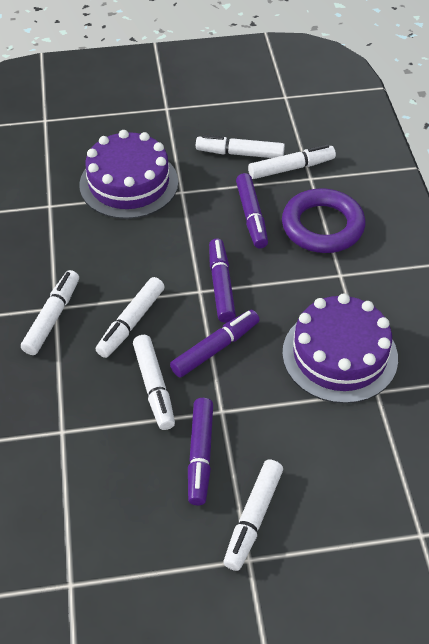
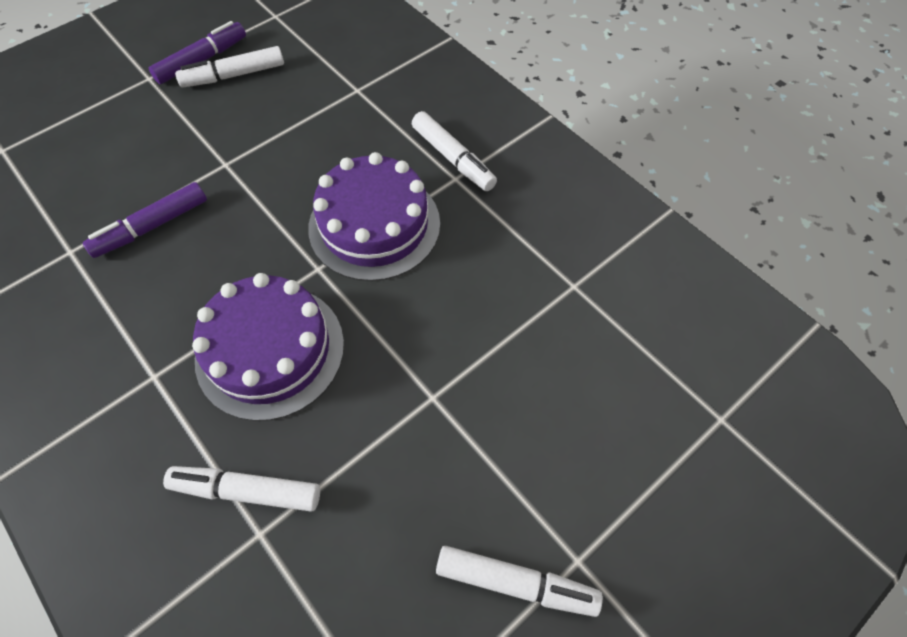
purple marker: 4 -> 2
purple ring: 1 -> 0
white marker: 6 -> 4

